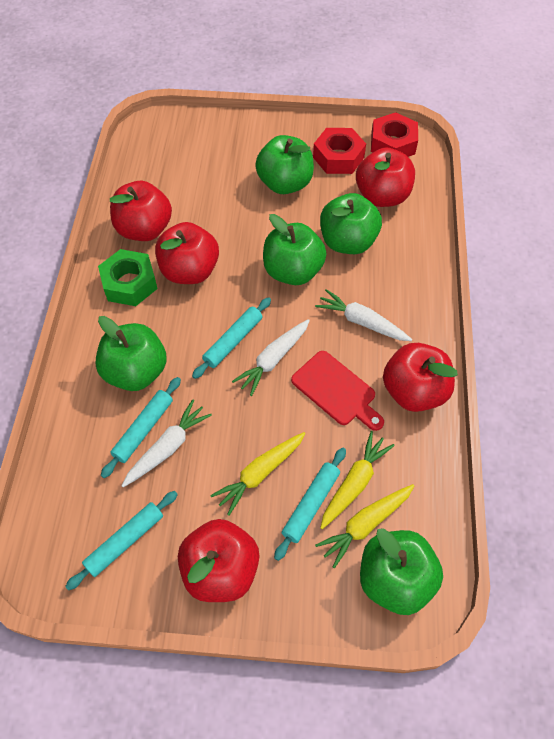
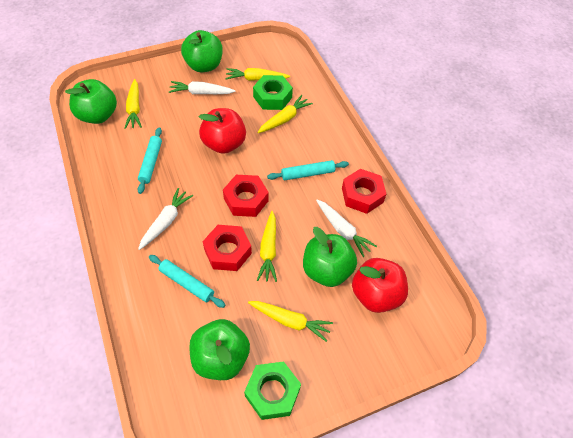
green apple: 5 -> 4
green nut: 1 -> 2
red apple: 5 -> 2
red cutting board: 1 -> 0
red nut: 2 -> 3
turquoise rolling pin: 4 -> 3
yellow carrot: 3 -> 5

